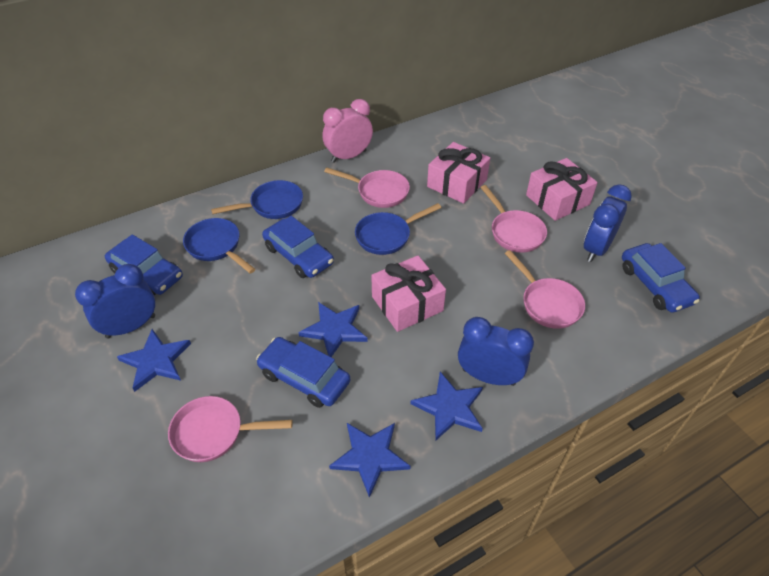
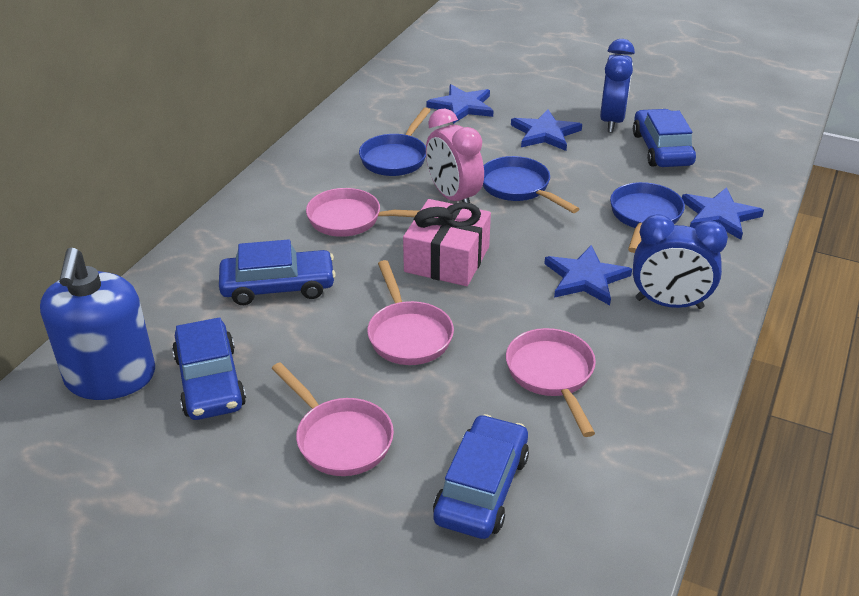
blue clock: 3 -> 2
blue soap dispenser: 0 -> 1
pink gift: 3 -> 1

